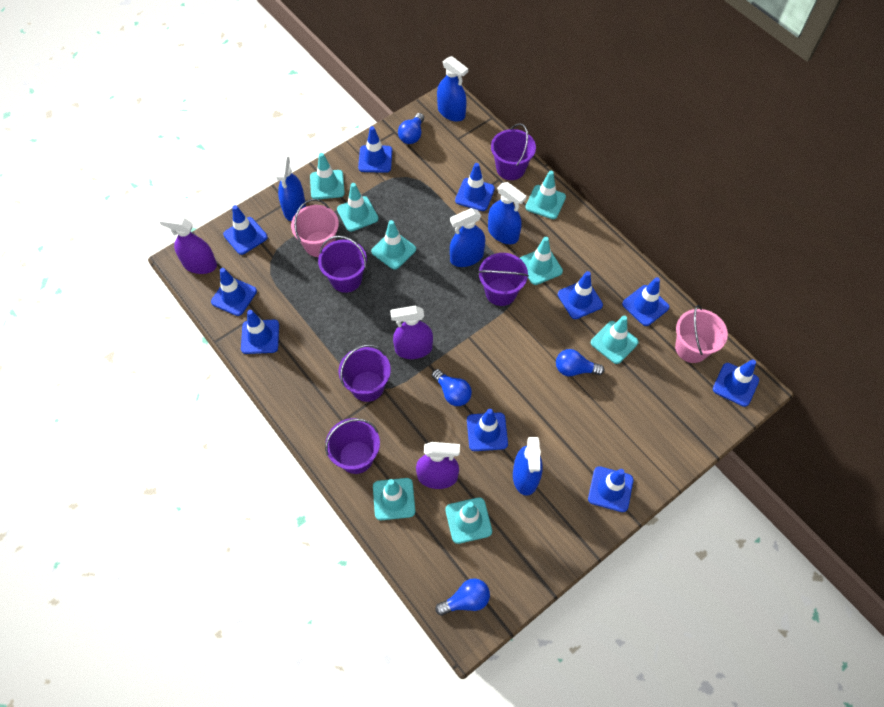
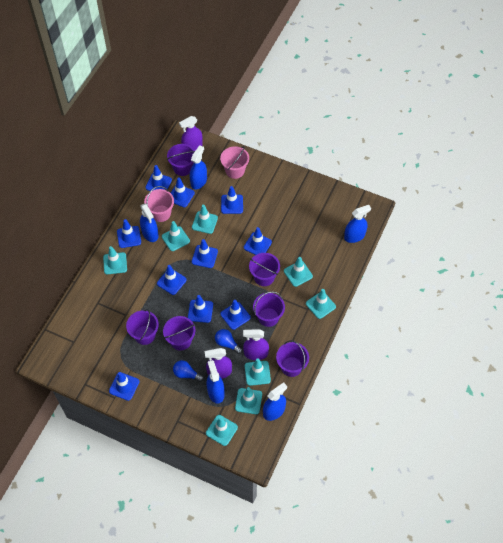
blue light bulb: 4 -> 2
purple bucket: 5 -> 6

